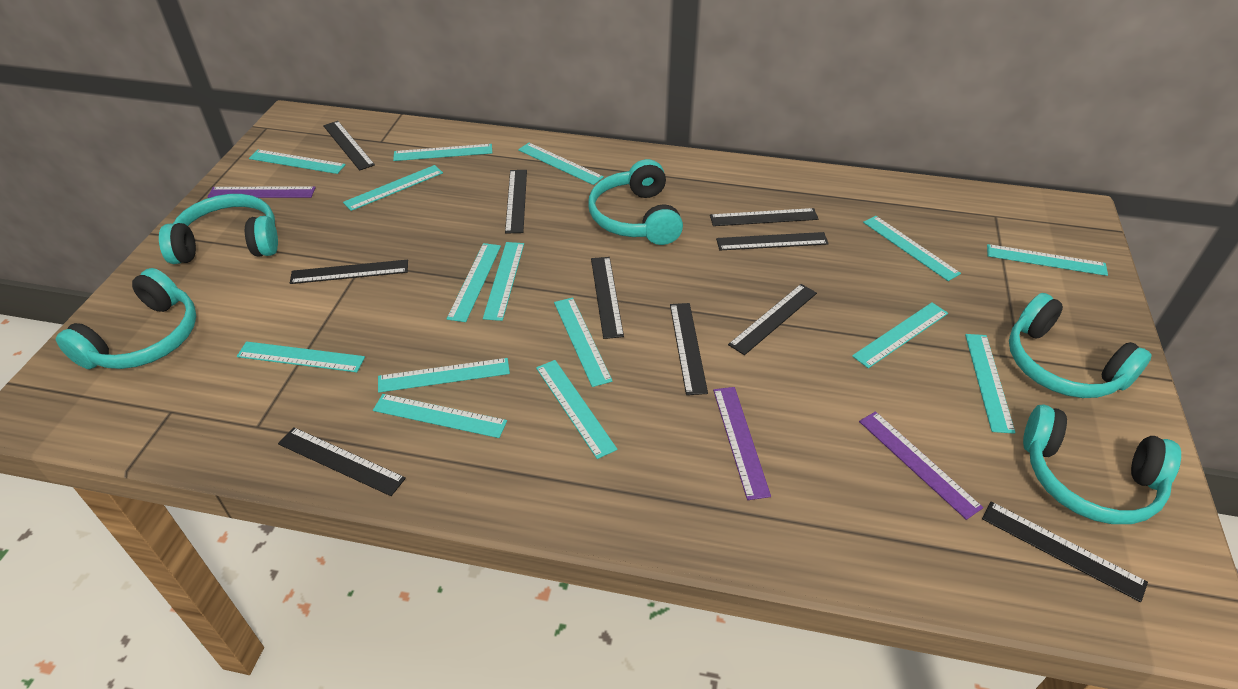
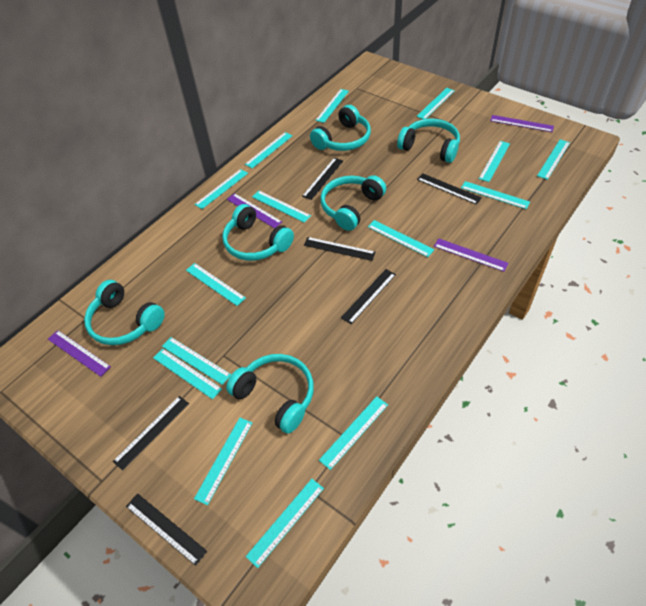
black ruler: 10 -> 6
purple ruler: 3 -> 4
turquoise headphones: 5 -> 6

